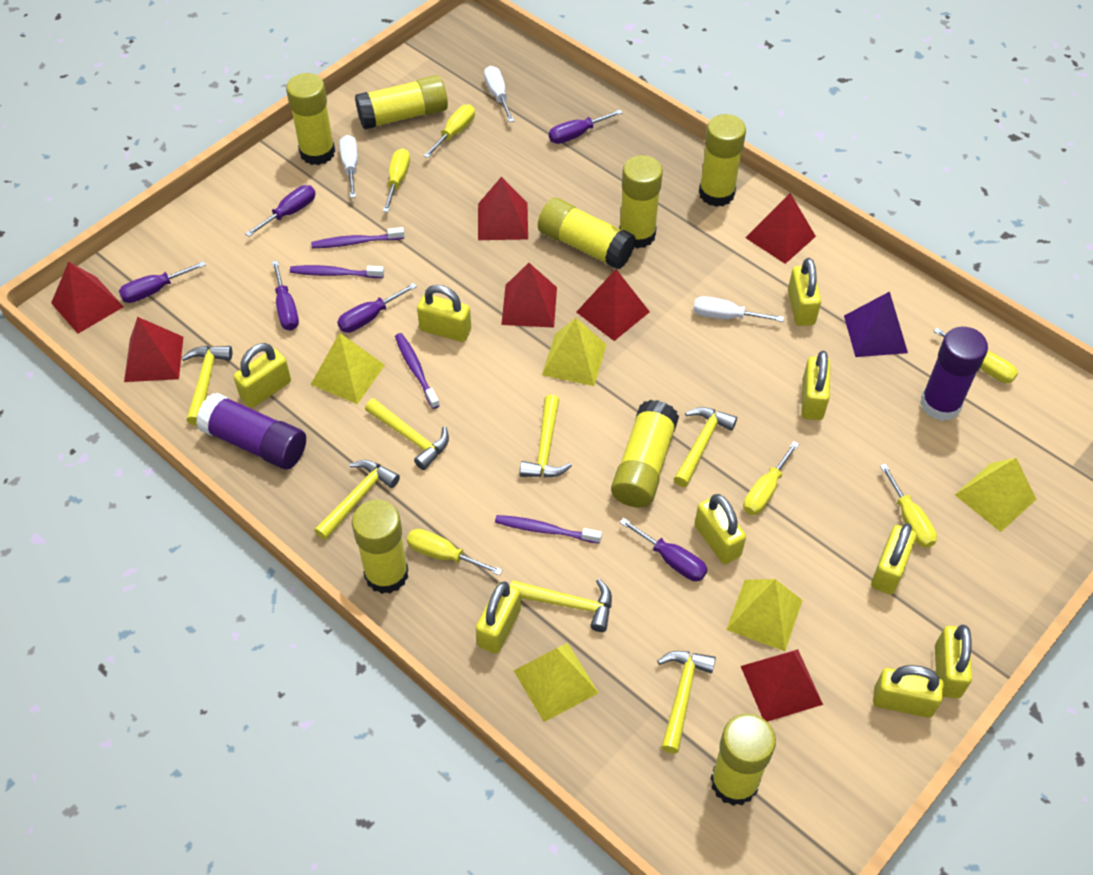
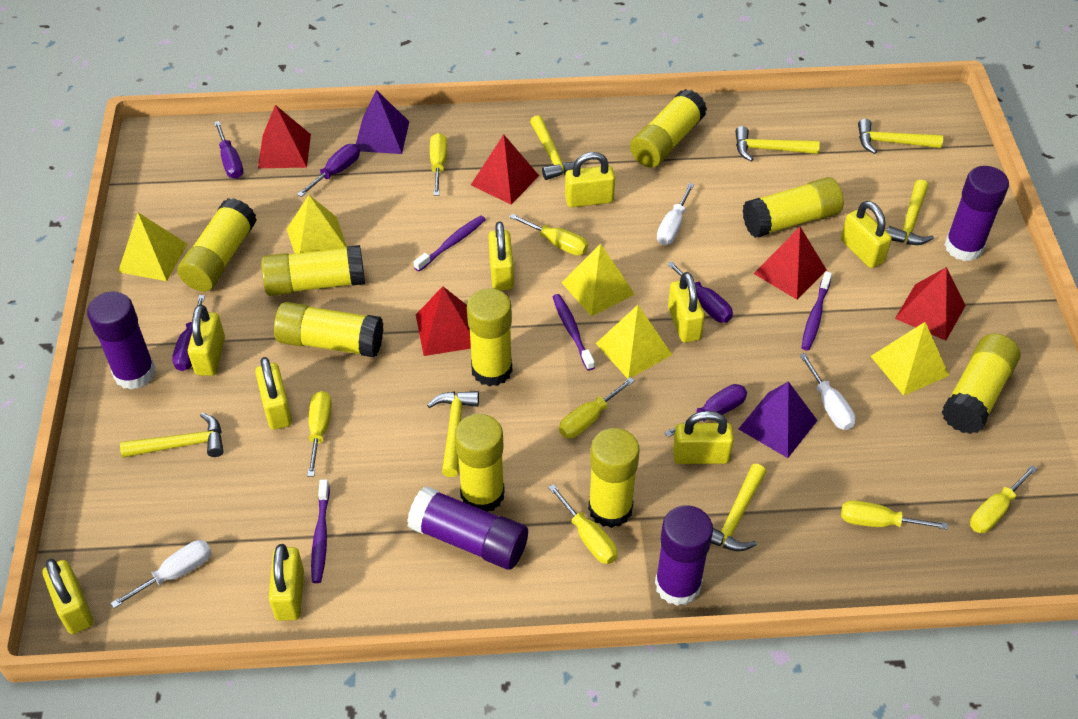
purple glue stick: 2 -> 4
purple pyramid: 1 -> 2
purple screwdriver: 6 -> 5
red pyramid: 7 -> 5
yellow glue stick: 8 -> 9
yellow screwdriver: 6 -> 7

